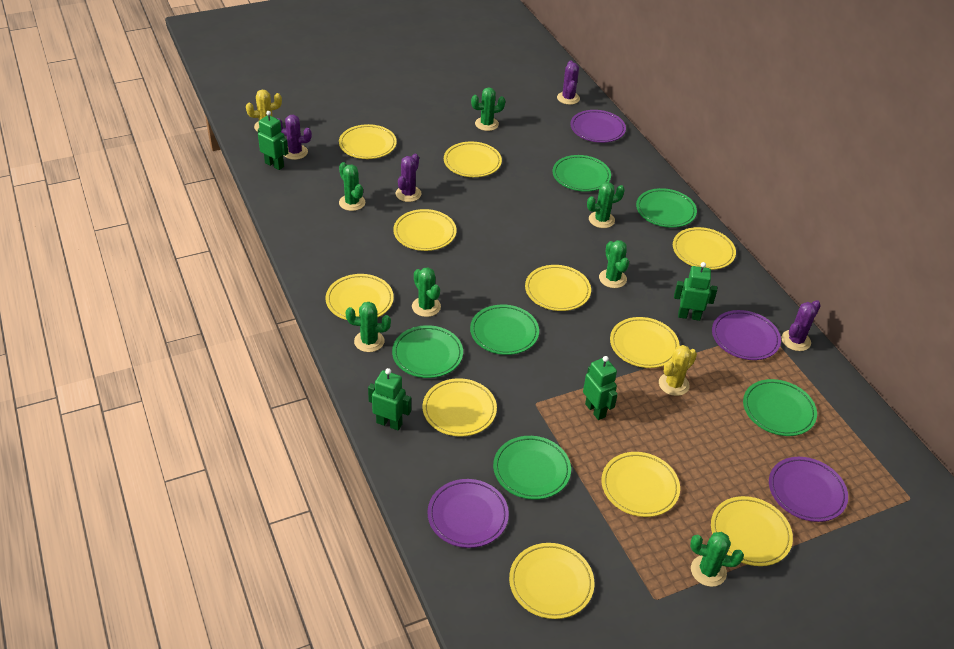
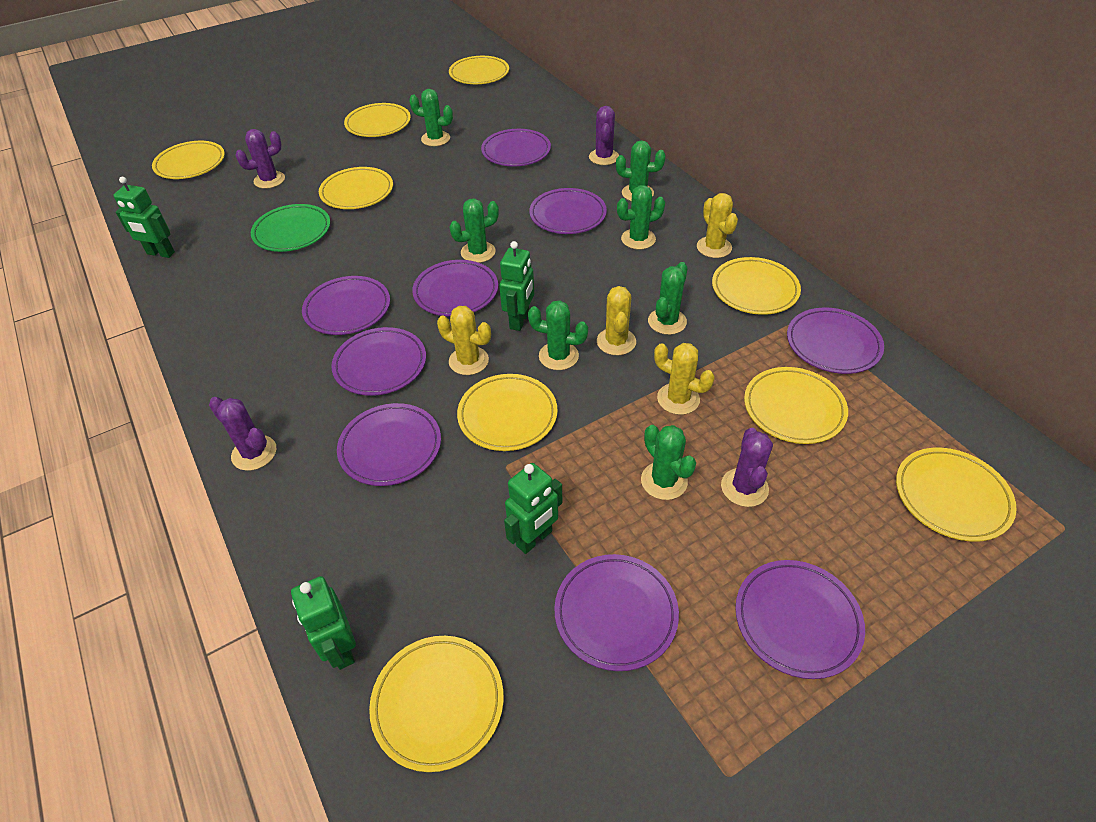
green plate: 6 -> 1
purple plate: 4 -> 9
yellow cactus: 2 -> 4
yellow plate: 11 -> 9

